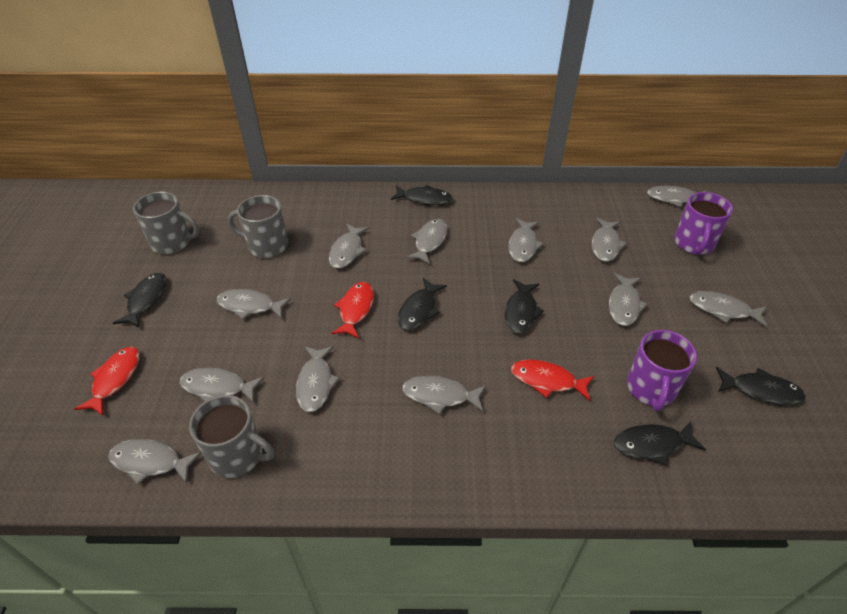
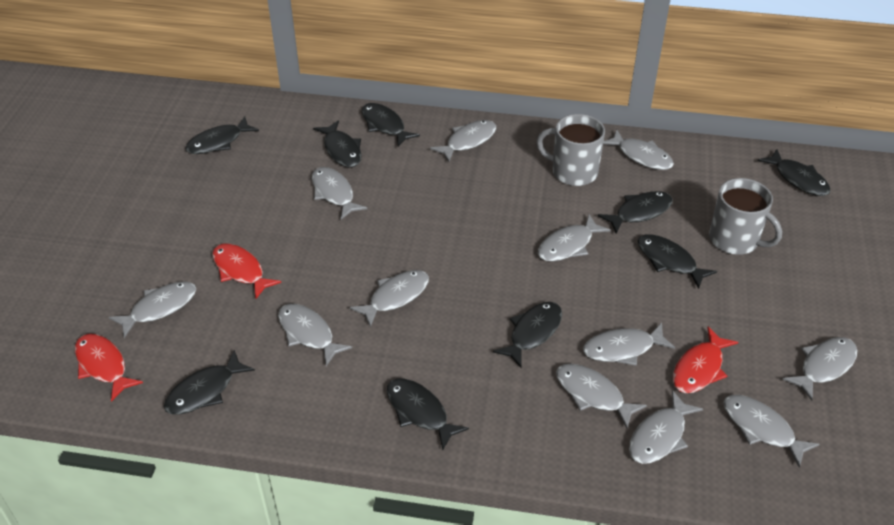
black fish: 6 -> 9
grey mug: 3 -> 2
purple mug: 2 -> 0

